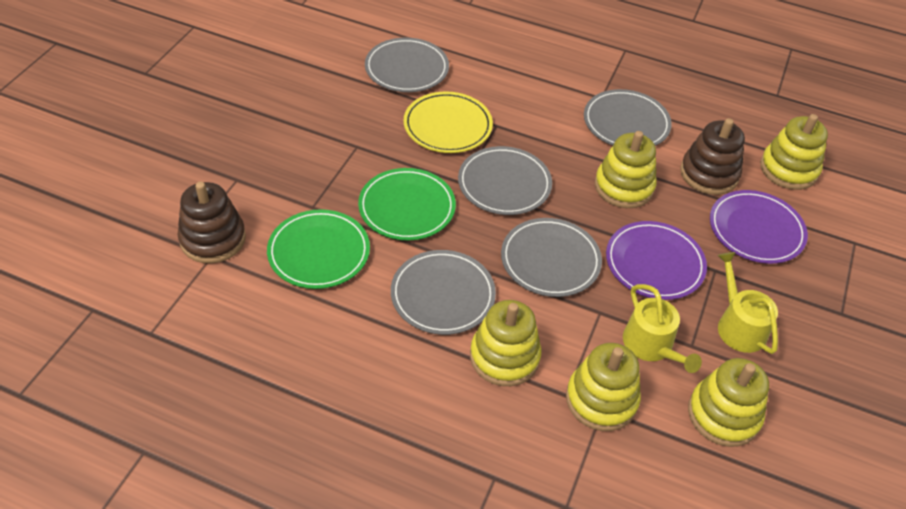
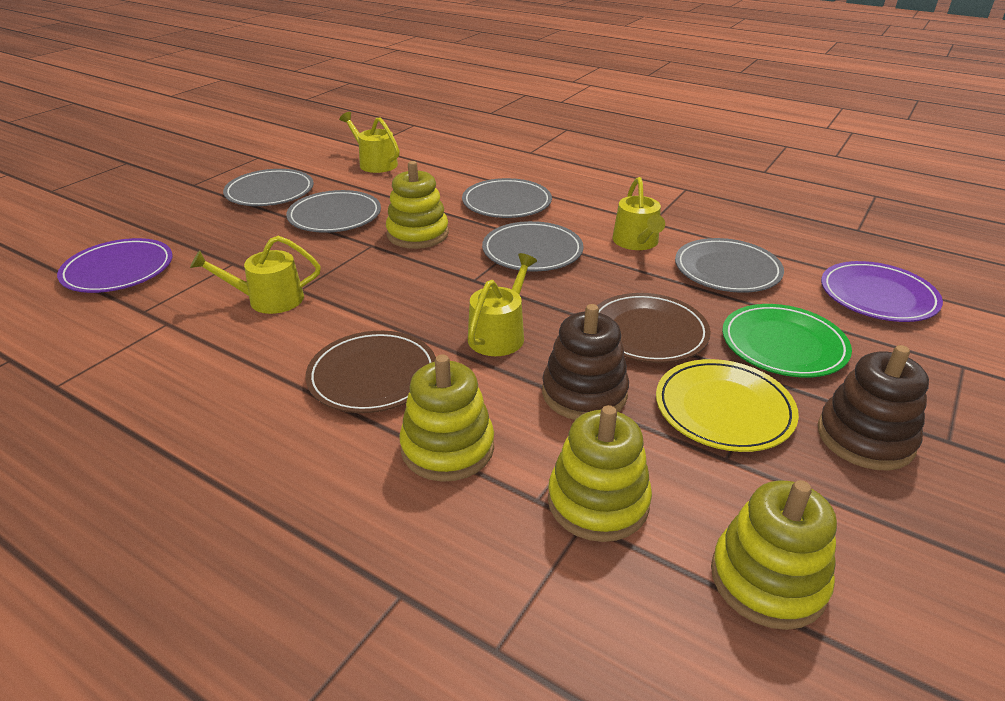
brown plate: 0 -> 2
green plate: 2 -> 1
yellow stacking toy: 5 -> 4
yellow watering can: 2 -> 4

